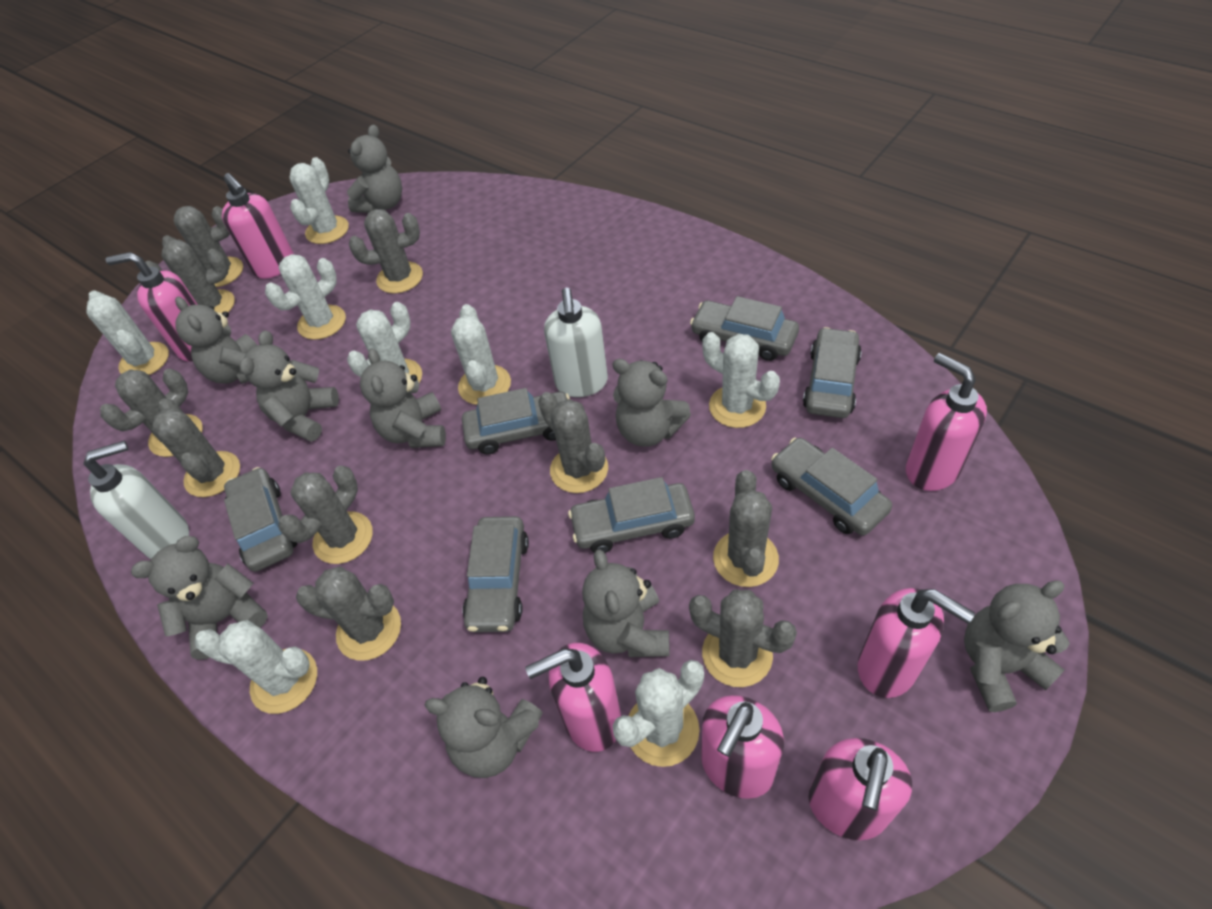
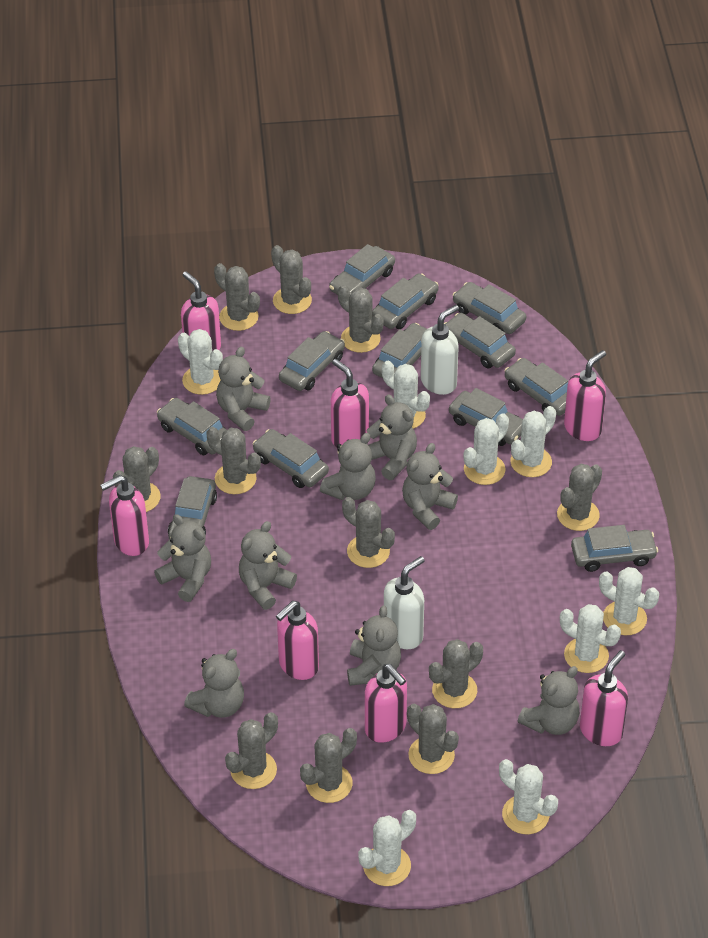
grey cactus: 10 -> 11
grey car: 7 -> 12

